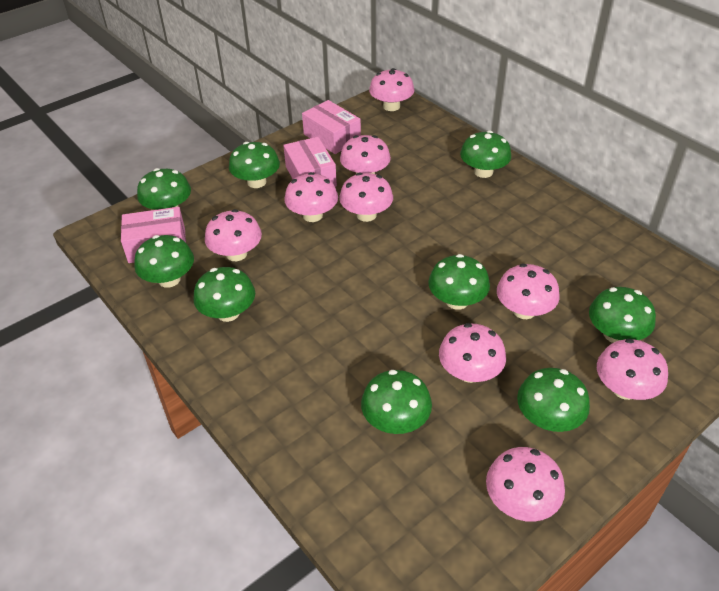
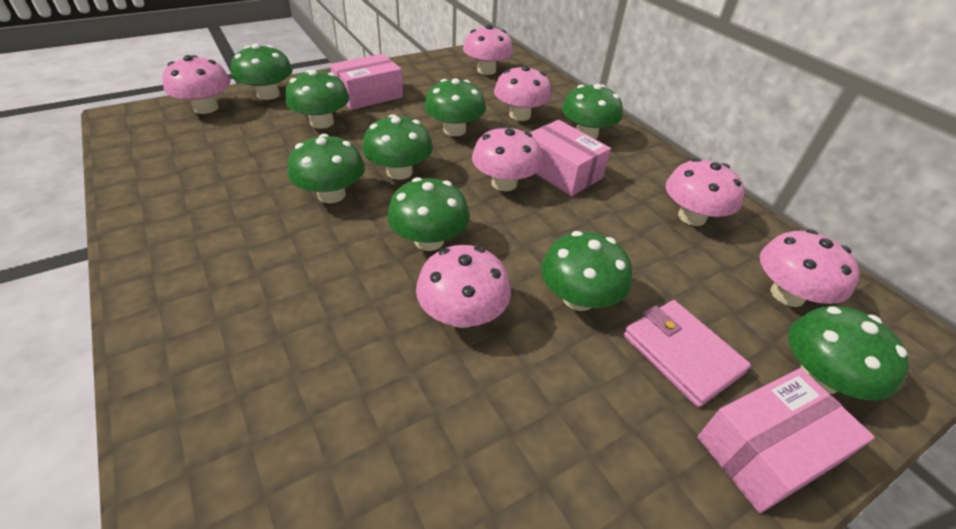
pink mushroom: 9 -> 7
pink wallet: 0 -> 1

